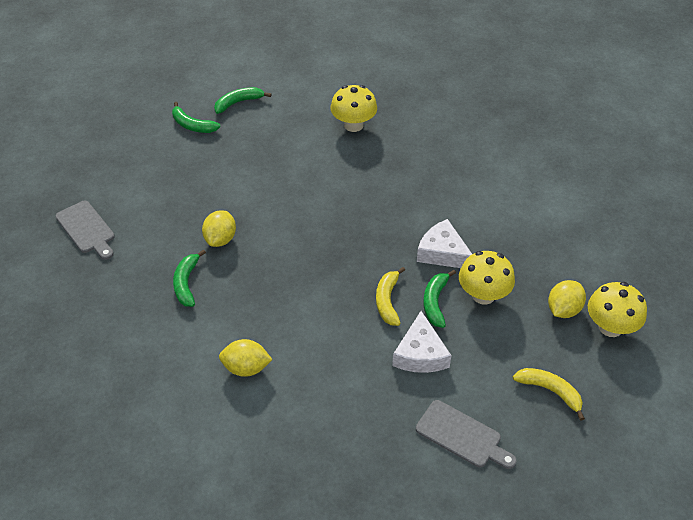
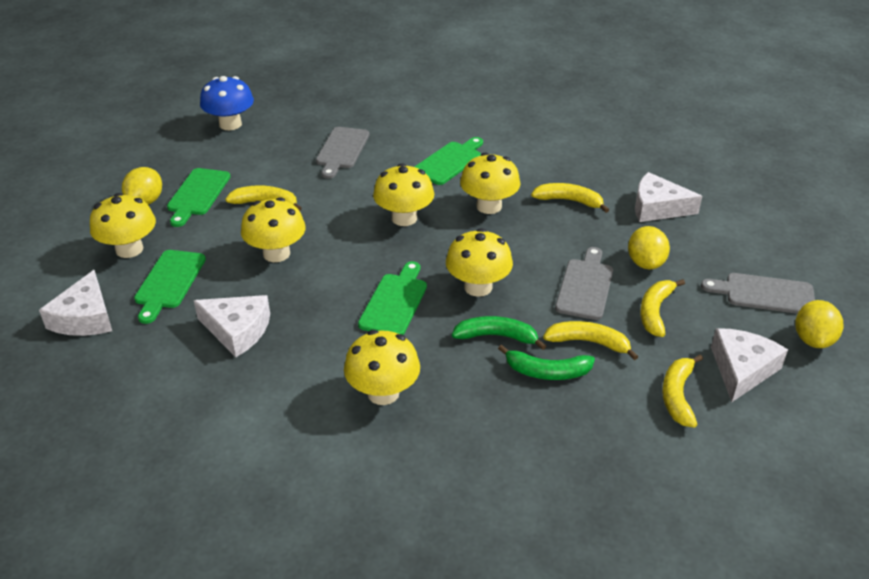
blue mushroom: 0 -> 1
green banana: 4 -> 2
green cutting board: 0 -> 4
grey cutting board: 2 -> 3
white cheese: 2 -> 4
yellow banana: 2 -> 5
yellow mushroom: 3 -> 6

